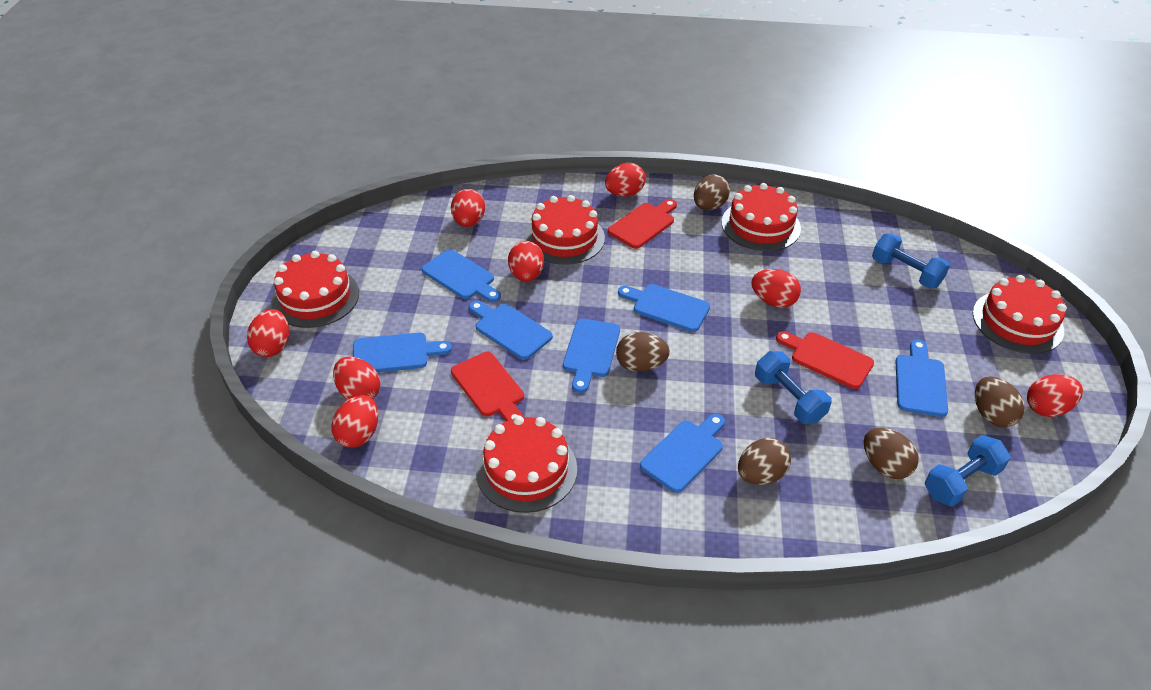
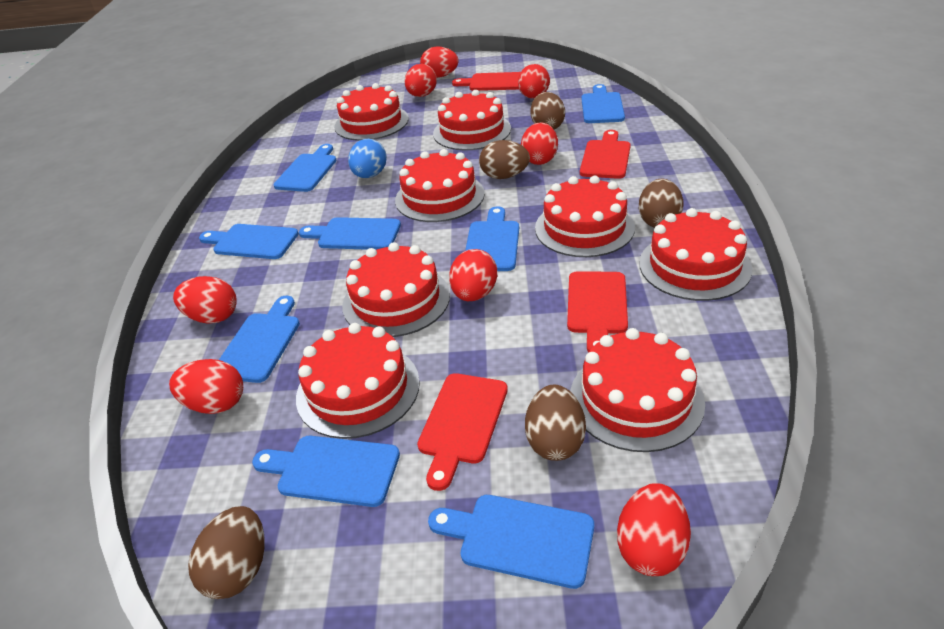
blue cutting board: 7 -> 8
blue dumbbell: 3 -> 0
blue egg: 0 -> 1
red cake: 5 -> 8
red cutting board: 3 -> 4

